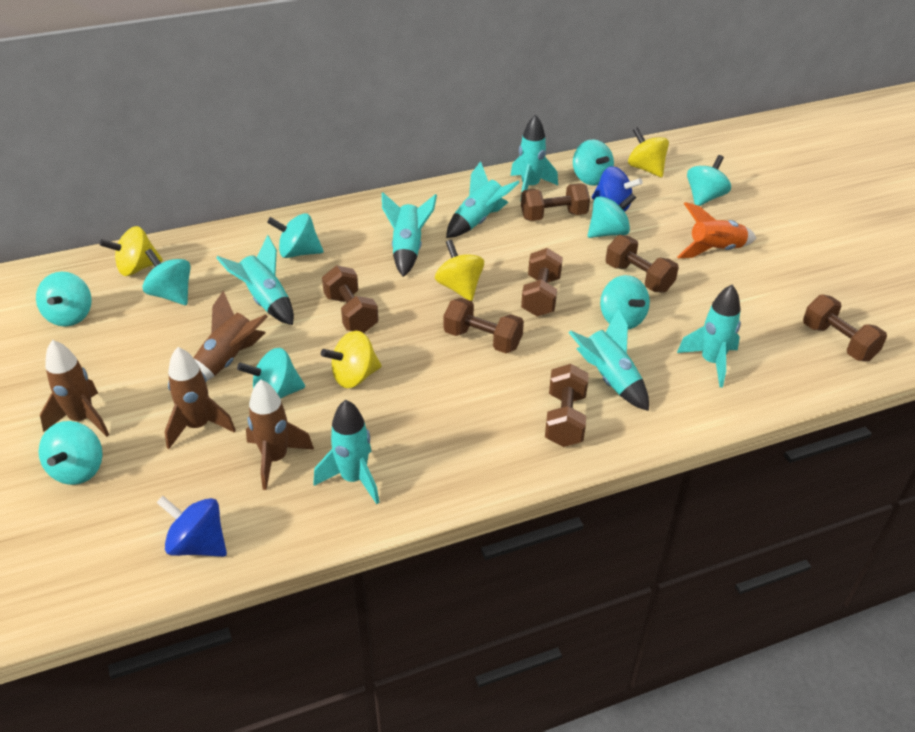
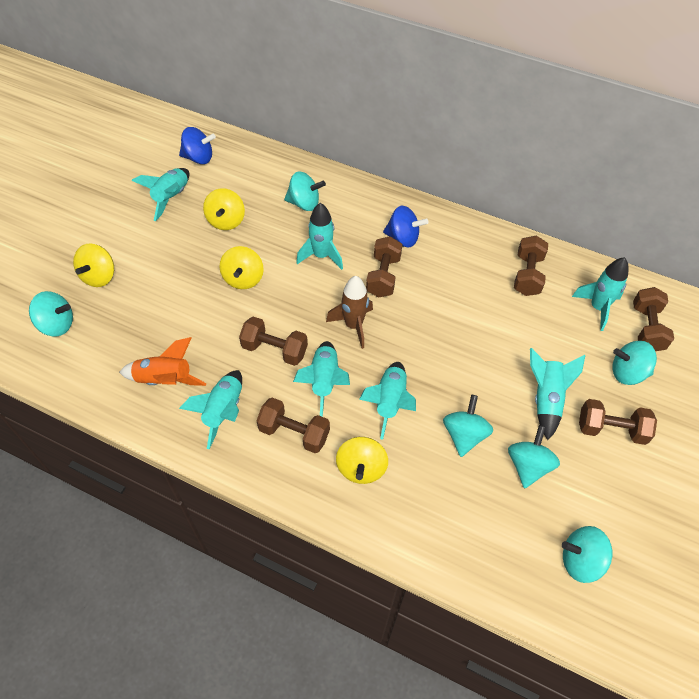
brown dumbbell: 7 -> 6
brown rocket: 4 -> 1
turquoise spinning top: 9 -> 6

